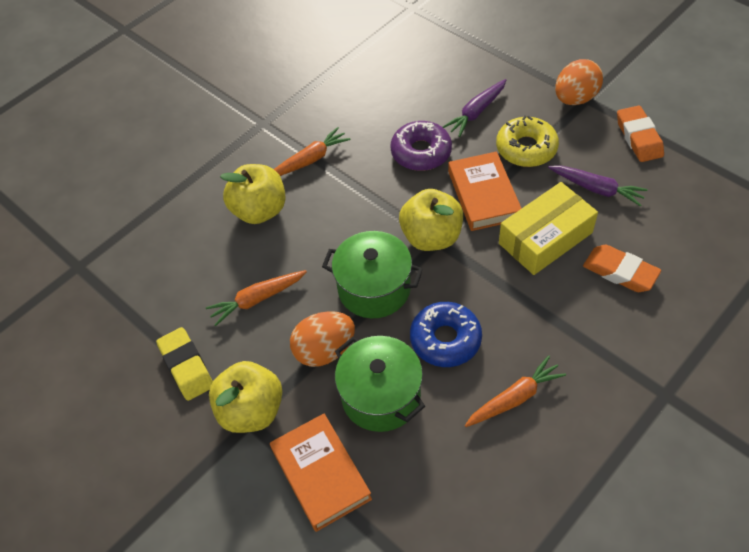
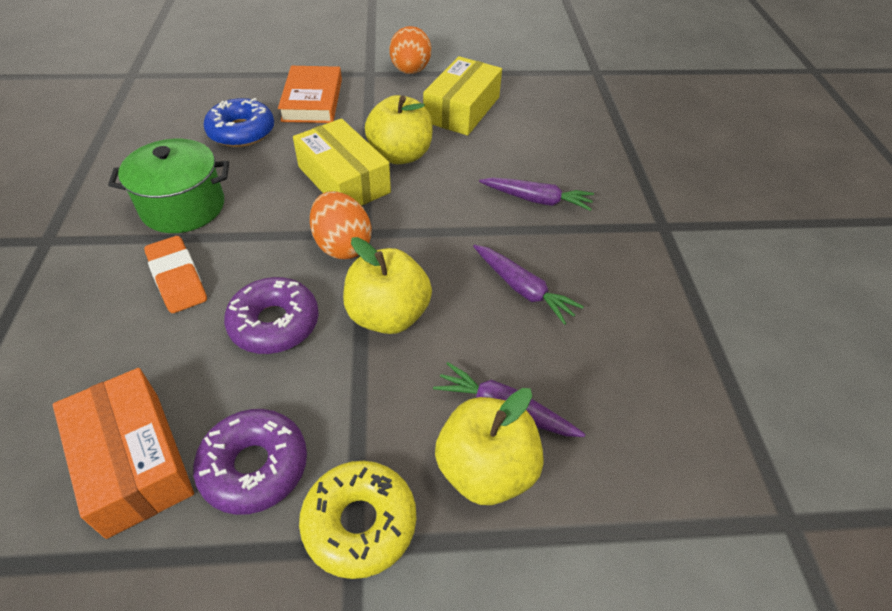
green pot: 2 -> 1
orange book: 2 -> 1
orange box: 0 -> 1
orange carrot: 3 -> 0
orange eraser: 2 -> 1
purple carrot: 2 -> 3
purple donut: 1 -> 2
yellow box: 1 -> 2
yellow eraser: 1 -> 0

